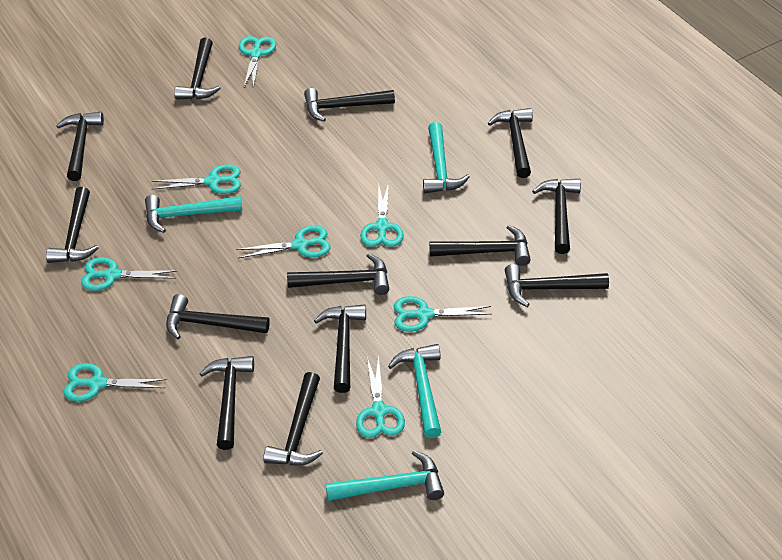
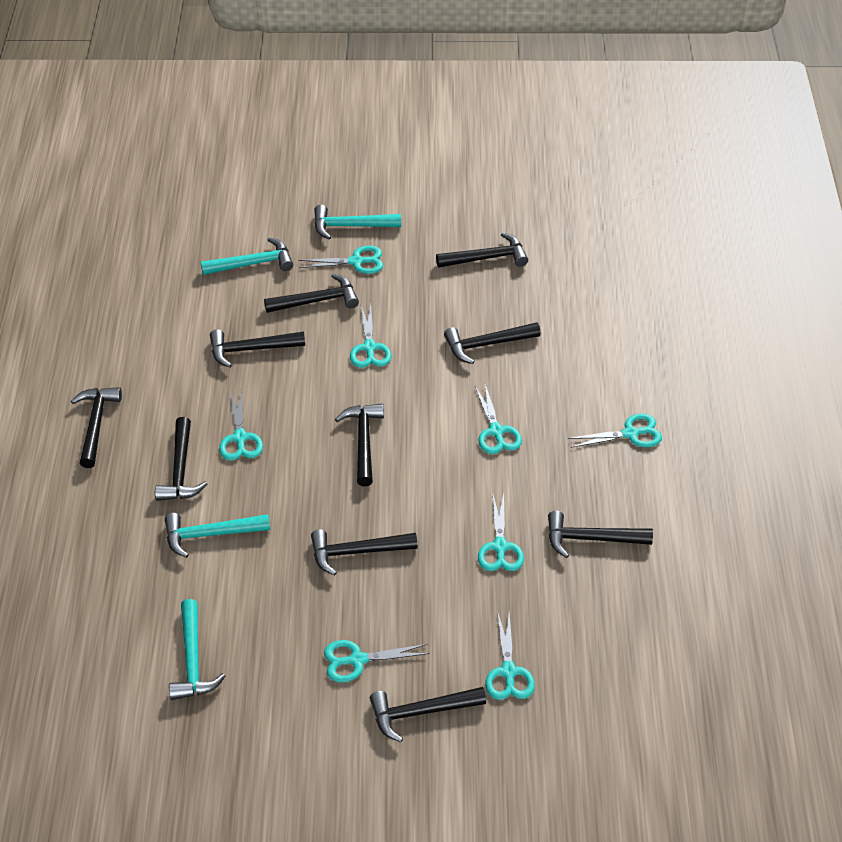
black hammer: 13 -> 10

